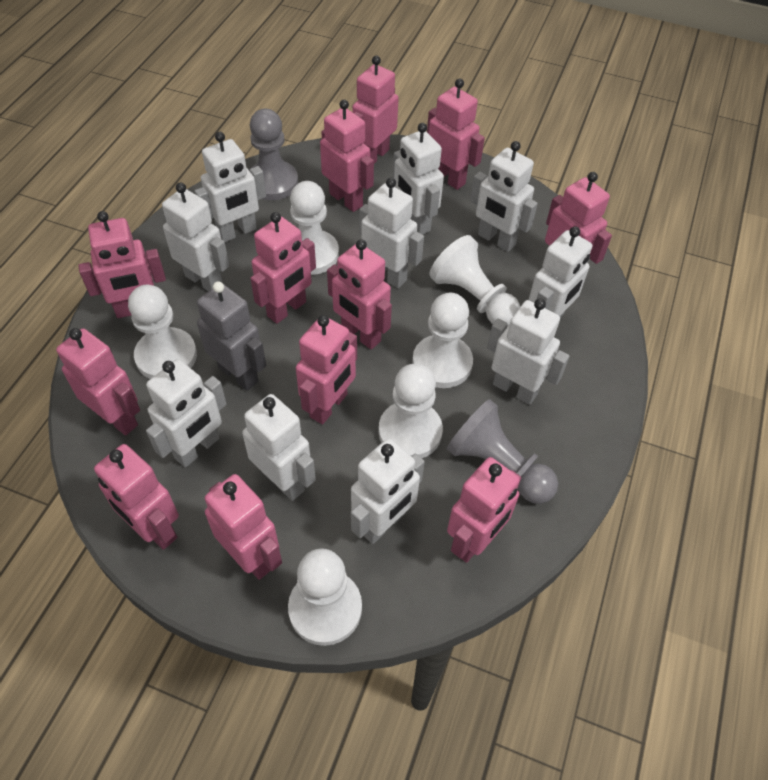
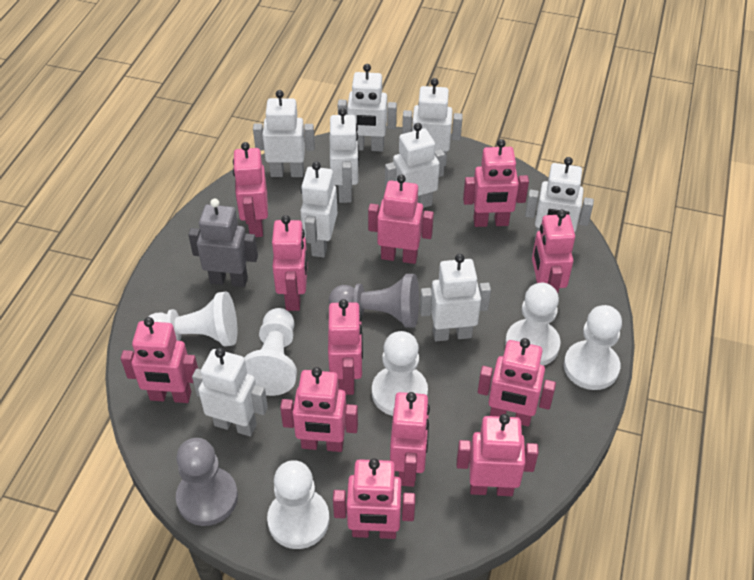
white robot: 10 -> 9

